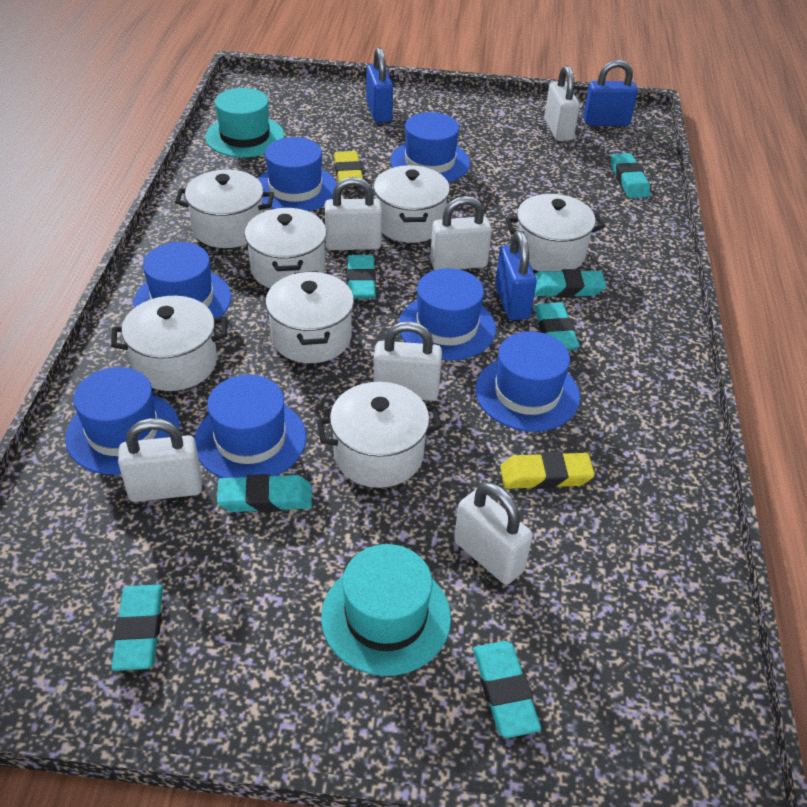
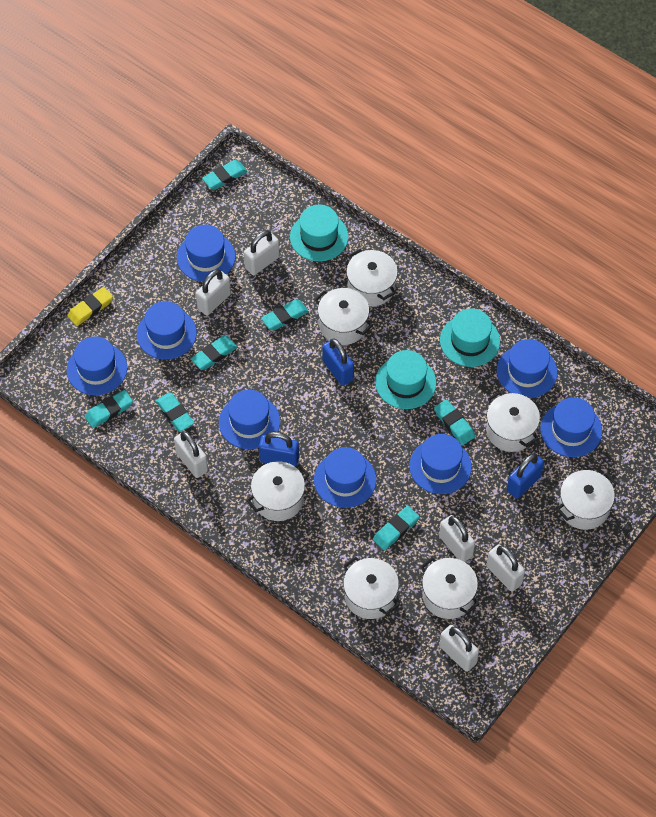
blue hat: 7 -> 8
turquoise hat: 2 -> 3
yellow eraser: 2 -> 1

